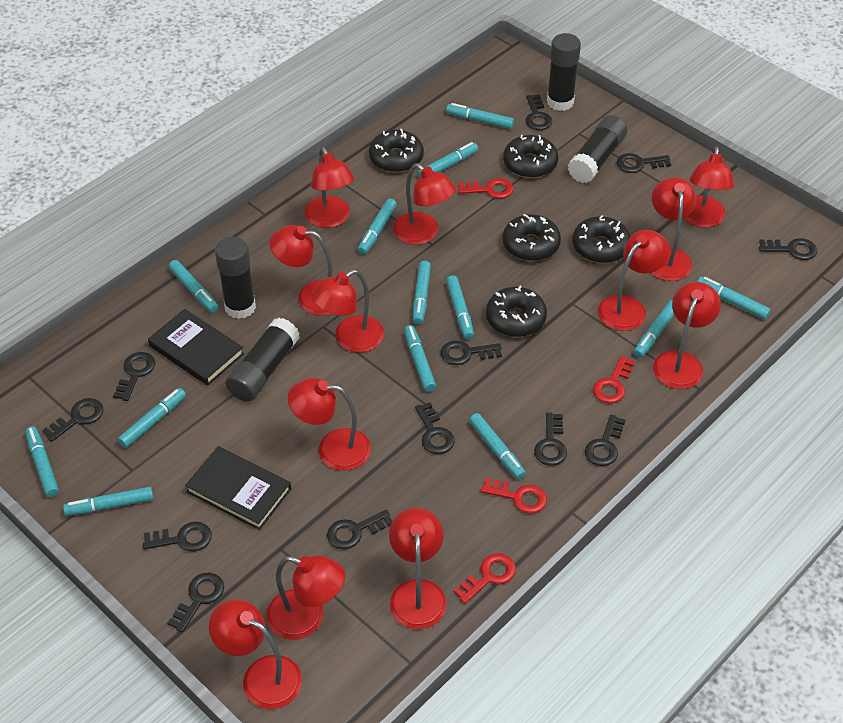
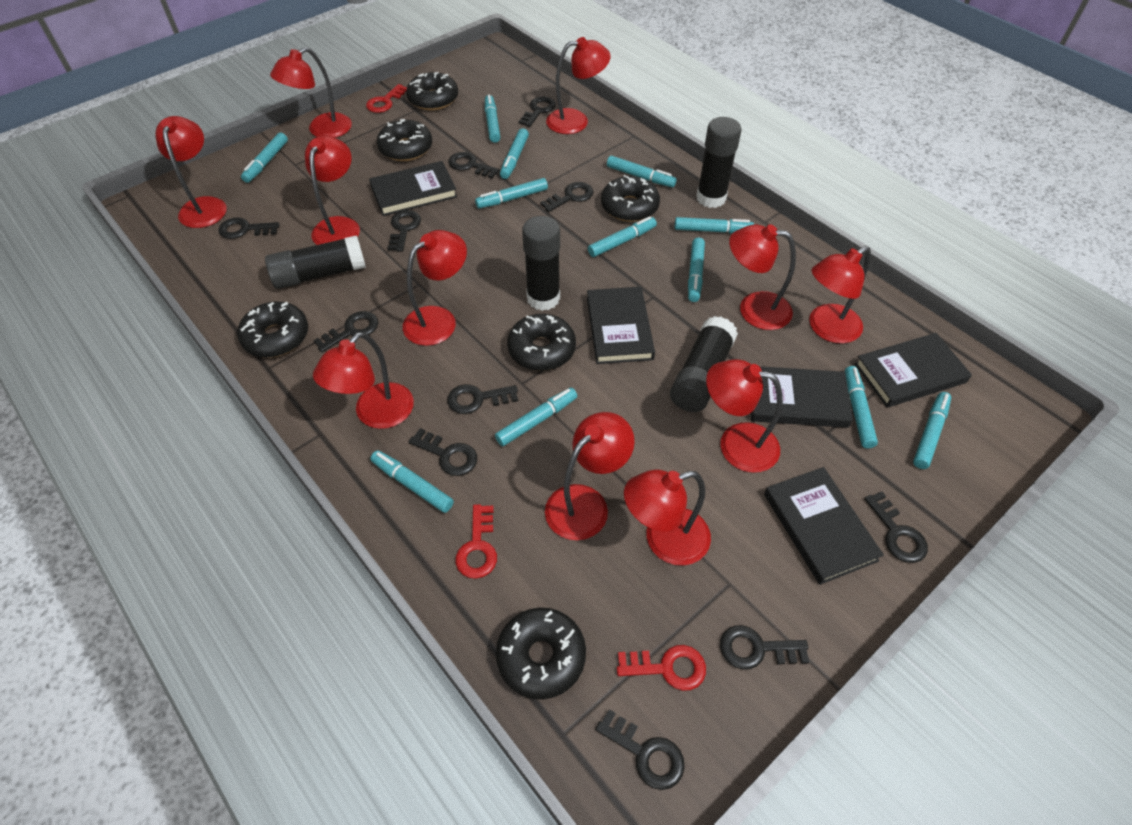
black book: 2 -> 5
black donut: 5 -> 6
black key: 12 -> 11
red key: 4 -> 3
red lamp: 12 -> 11
turquoise marker: 13 -> 12

